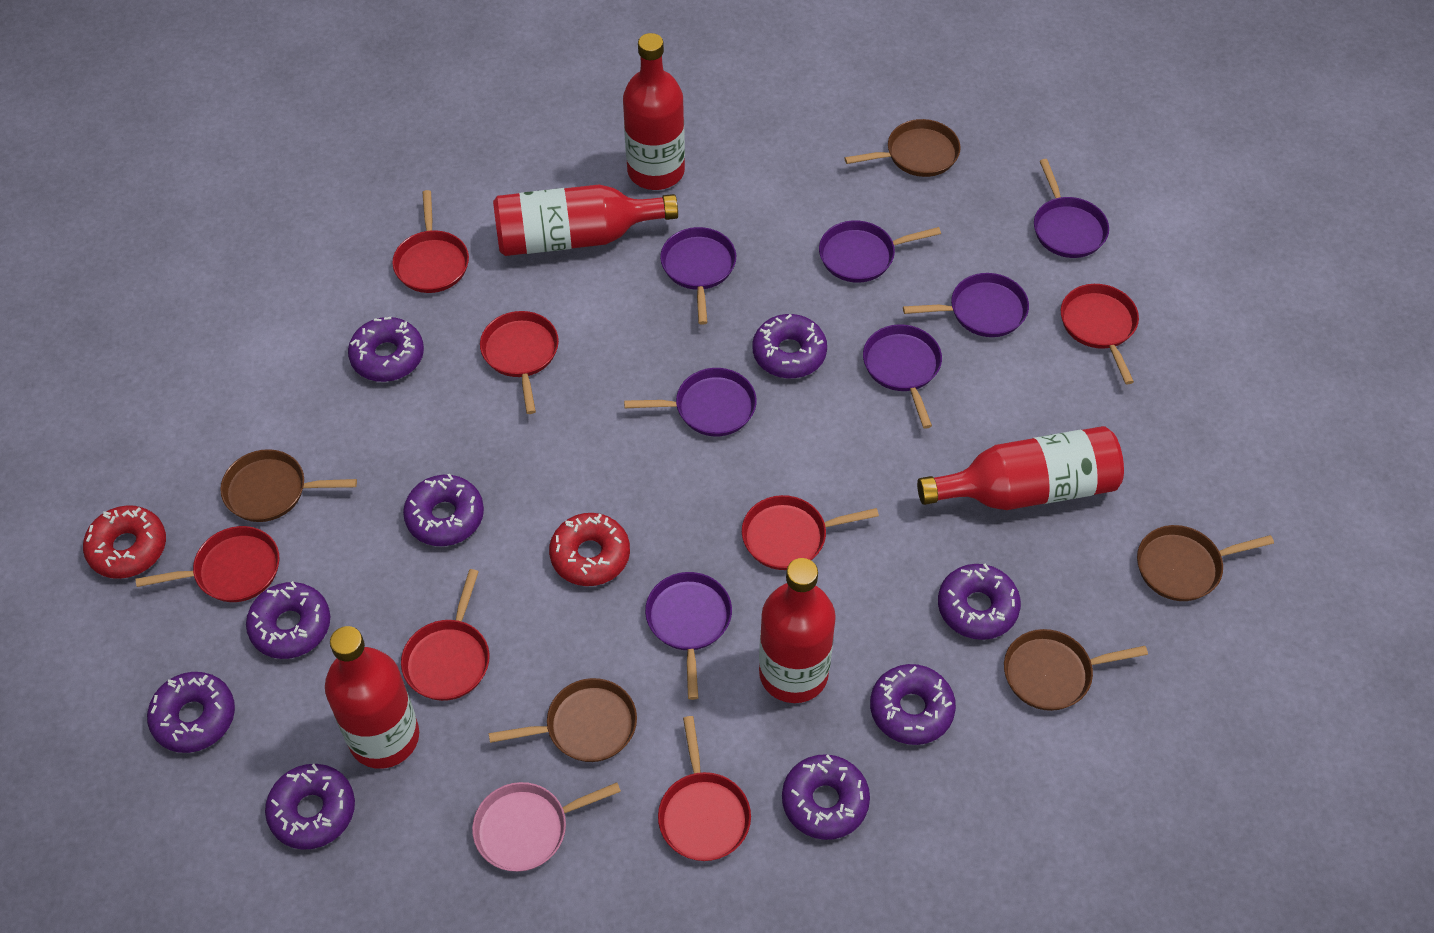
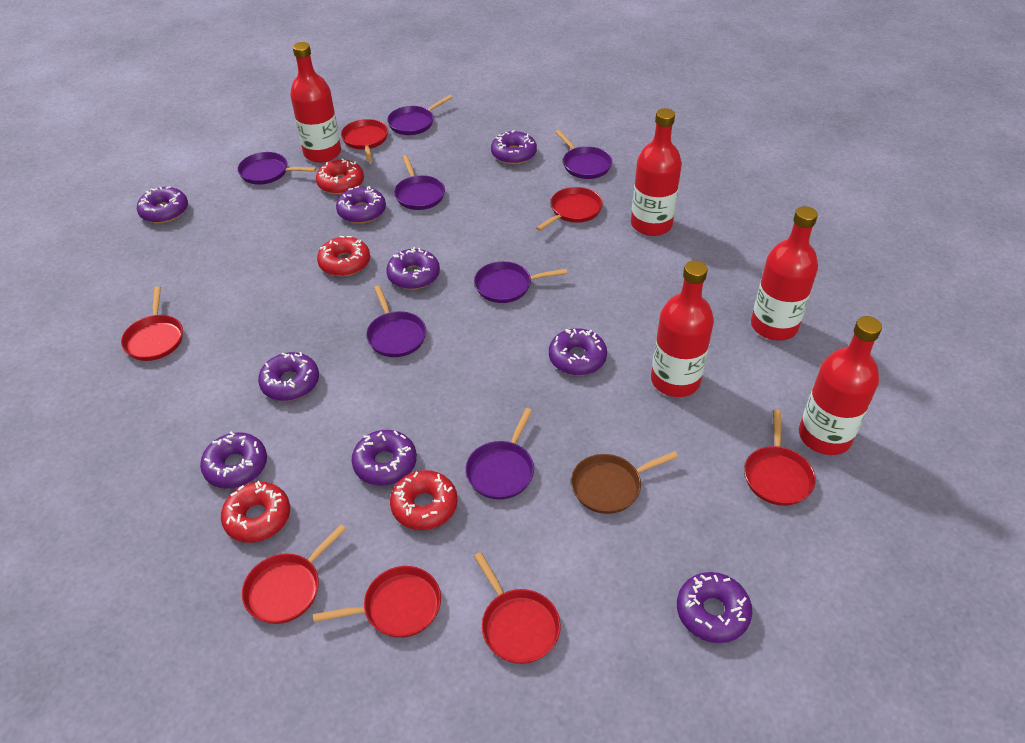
brown pan: 5 -> 1
pink pan: 1 -> 0
red donut: 2 -> 4

